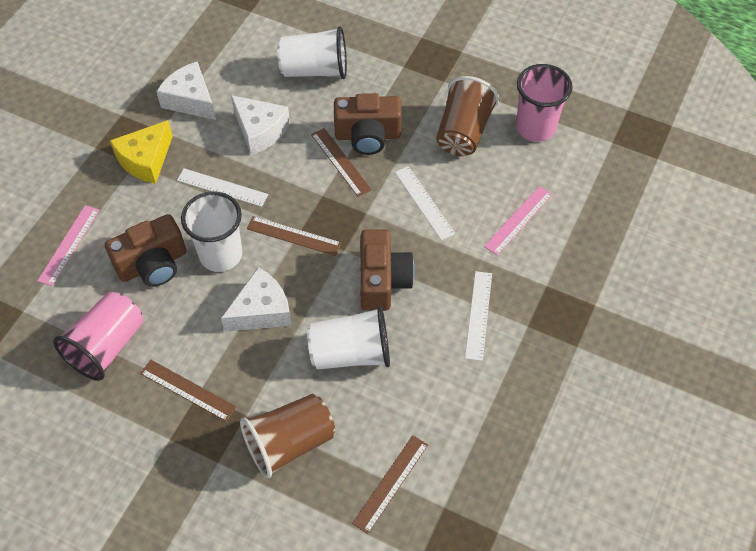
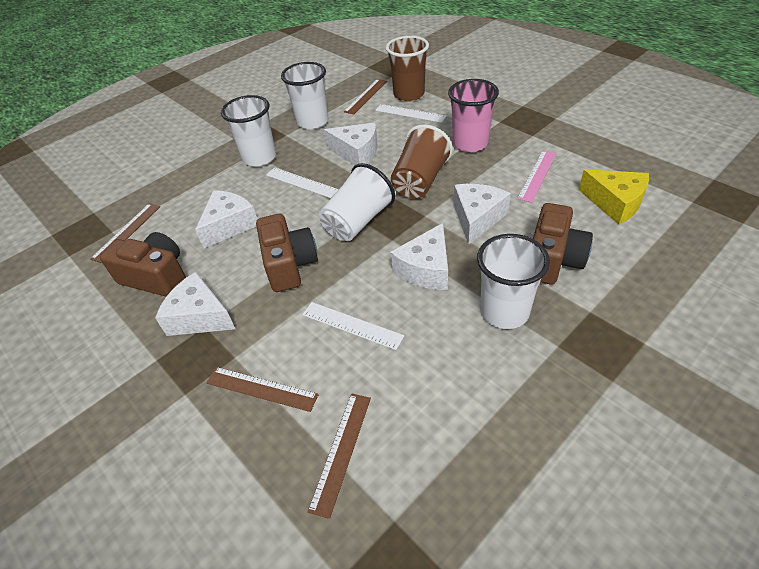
pink cup: 2 -> 1
pink ruler: 2 -> 1
white cheese: 3 -> 5
white cup: 3 -> 4

